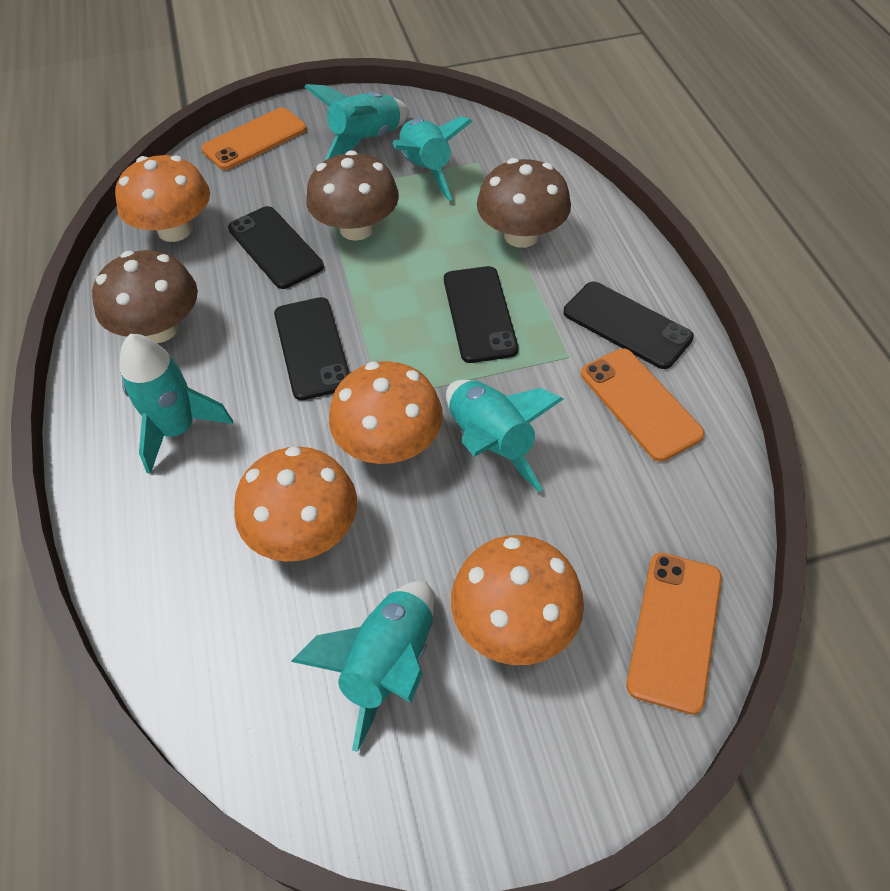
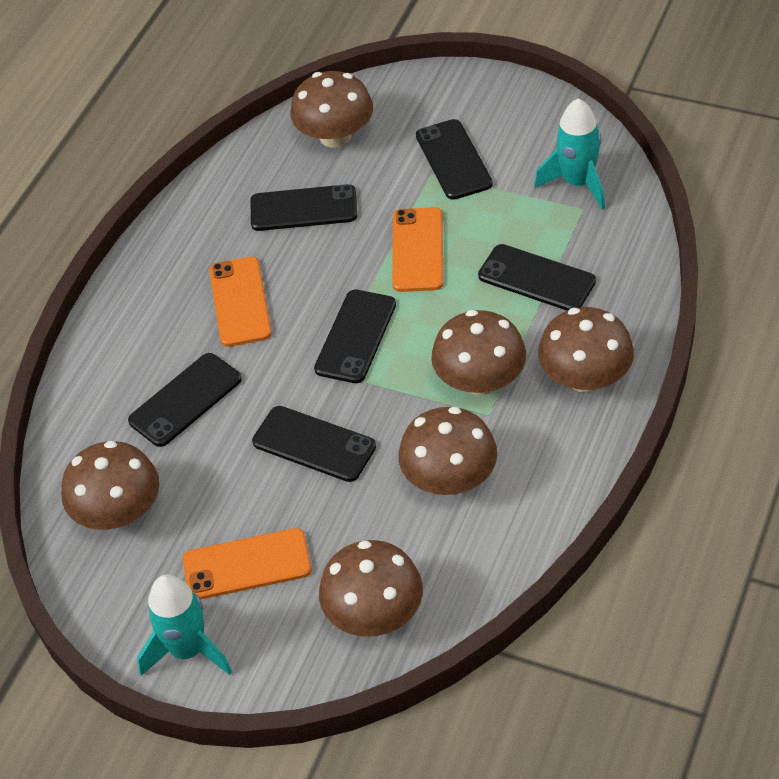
black phone: 4 -> 6
brown mushroom: 3 -> 6
orange mushroom: 4 -> 0
turquoise rocket: 5 -> 2

